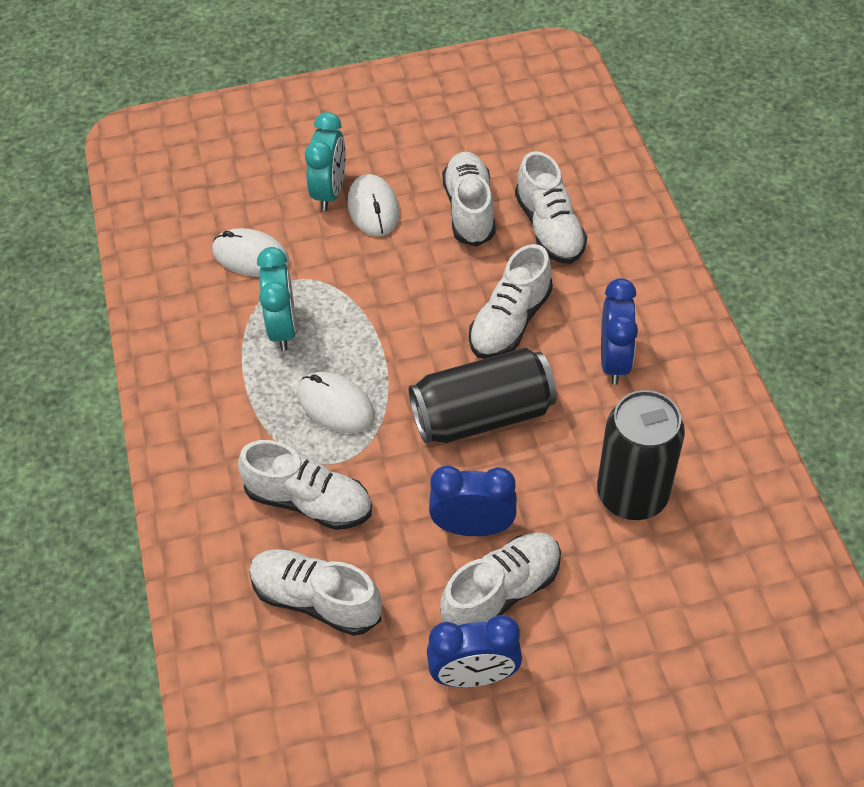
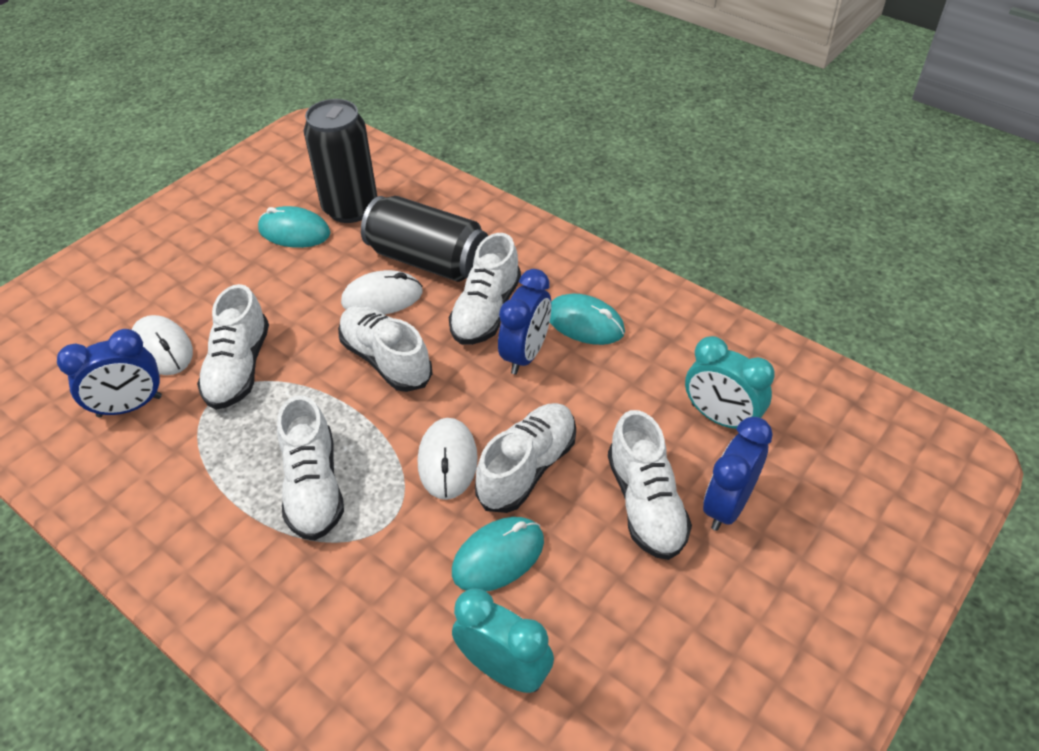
turquoise mouse: 0 -> 3

